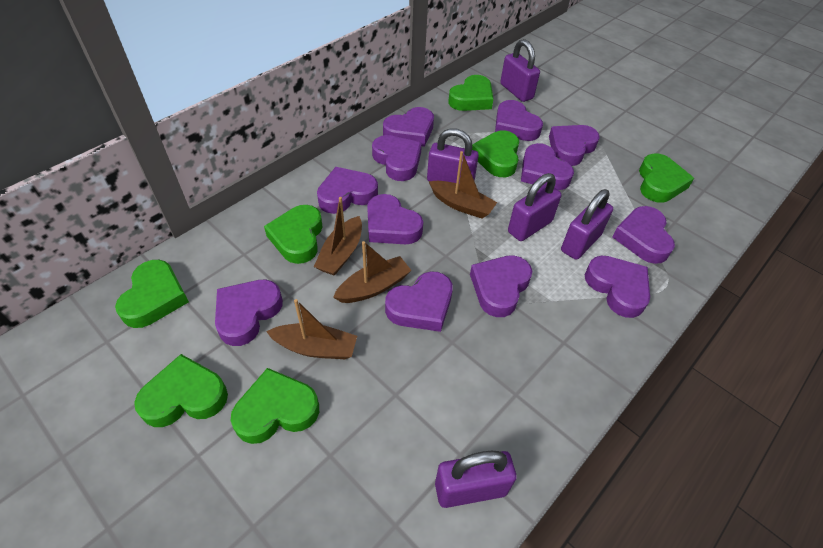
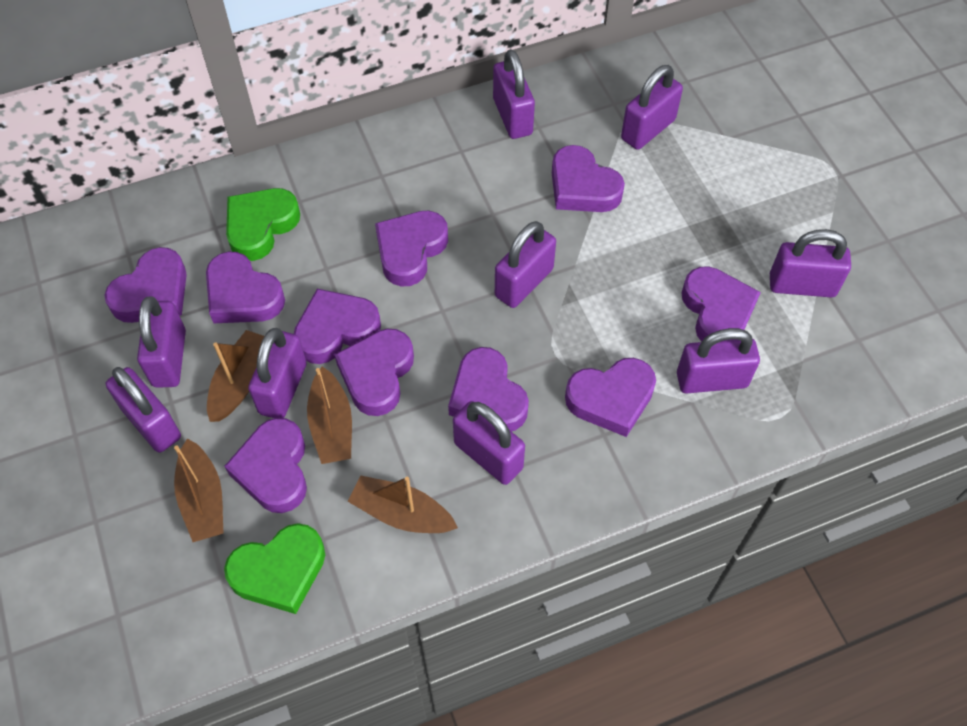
green heart: 7 -> 2
purple heart: 12 -> 10
purple padlock: 5 -> 9

